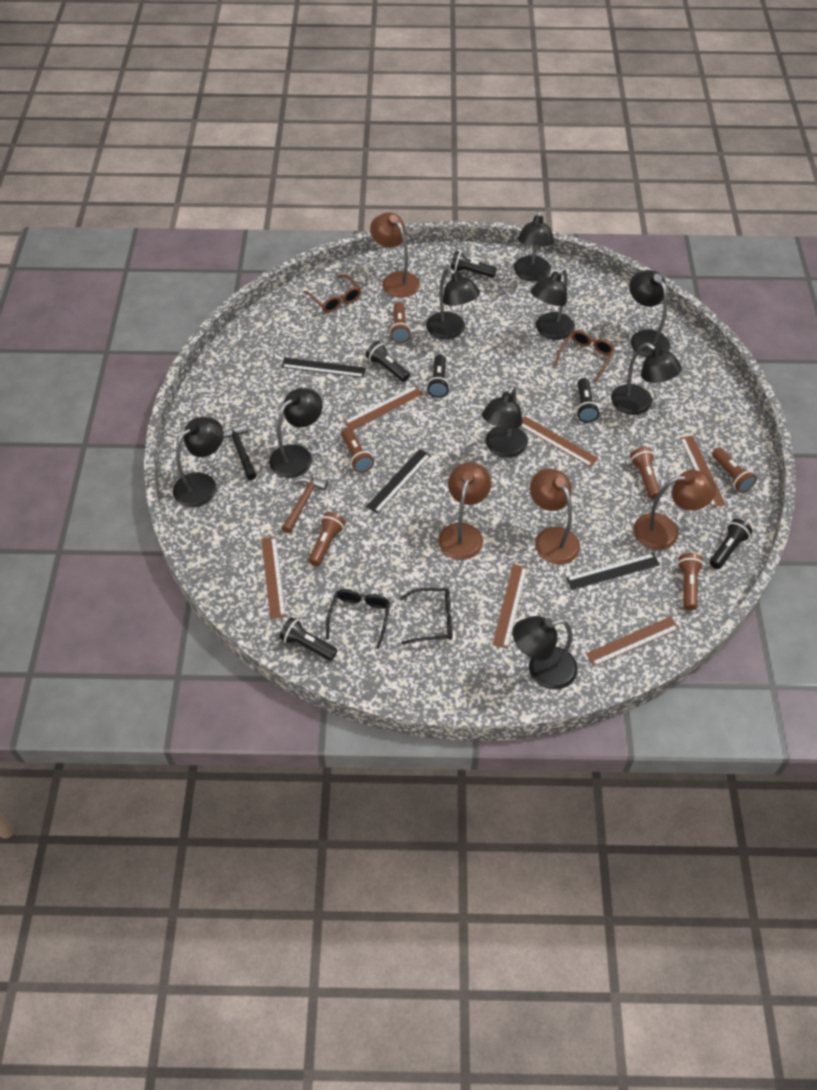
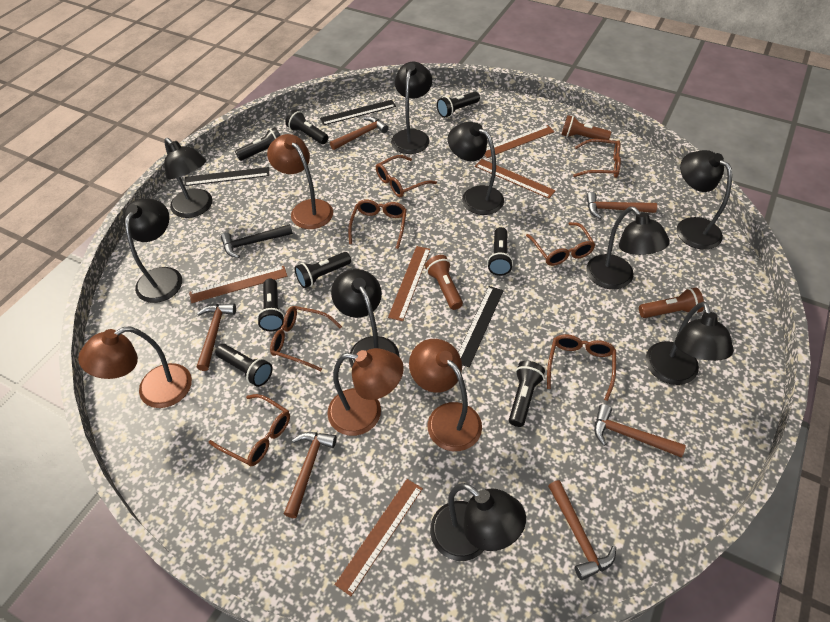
black flashlight: 6 -> 8
black glasses: 2 -> 0
brown flashlight: 6 -> 3
brown glasses: 2 -> 7
brown hammer: 1 -> 6
brown ruler: 6 -> 5

